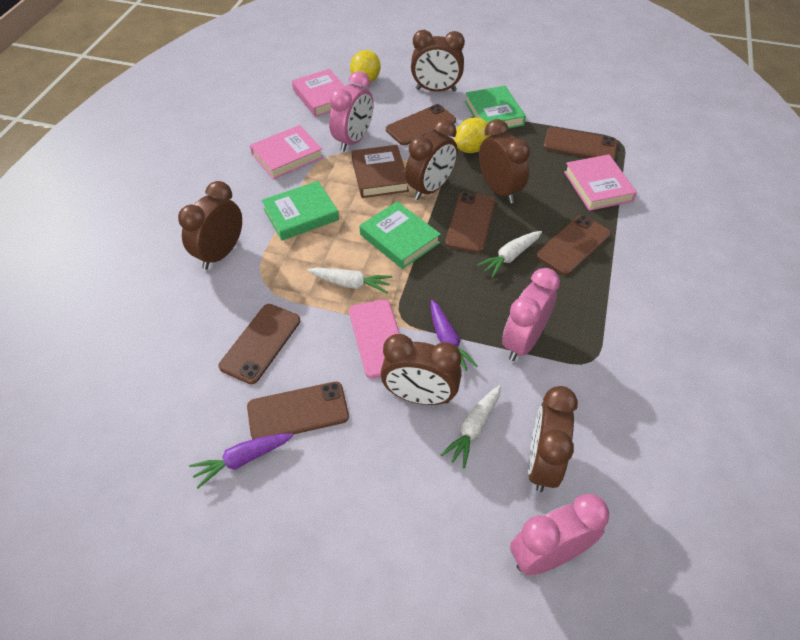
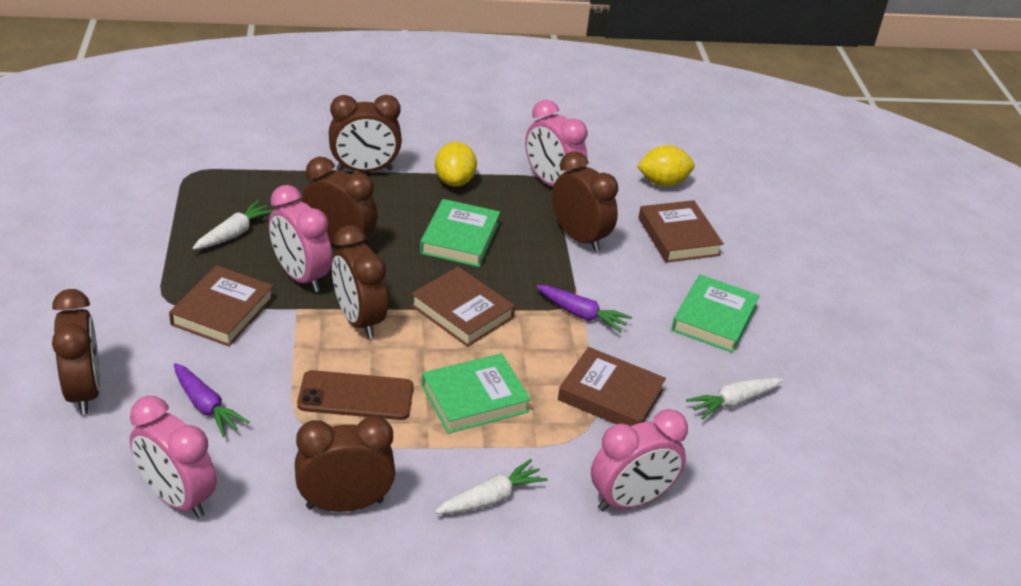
brown book: 1 -> 4
brown phone: 6 -> 1
pink book: 3 -> 0
pink clock: 3 -> 4
pink phone: 1 -> 0

